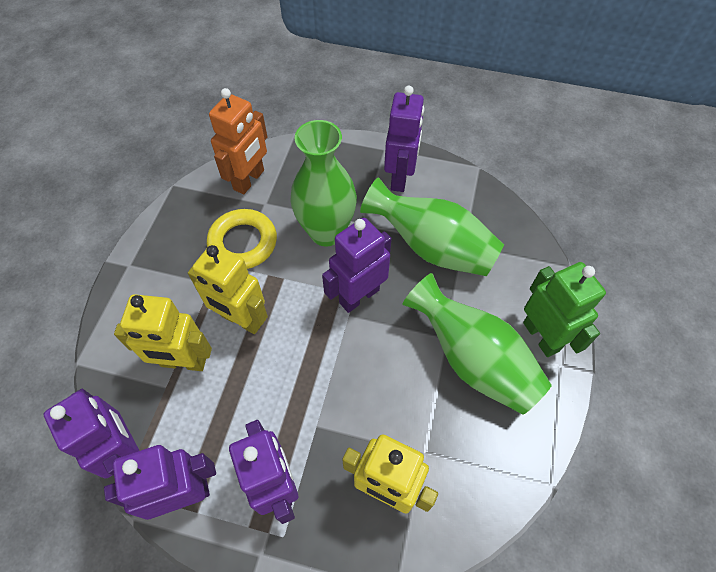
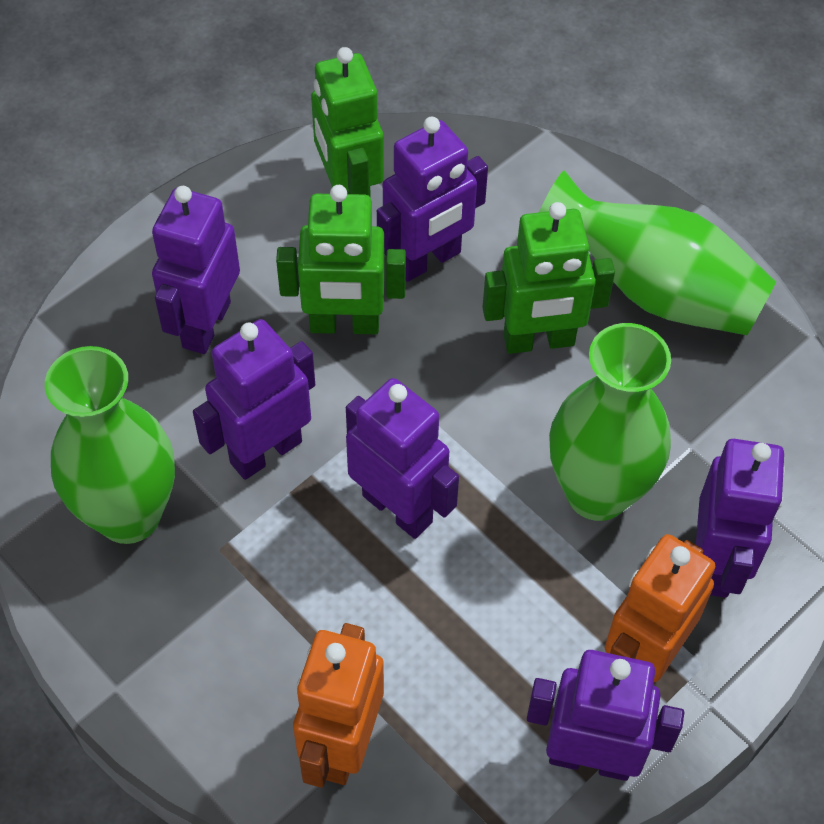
green robot: 1 -> 3
orange robot: 1 -> 2
purple robot: 5 -> 6
yellow ring: 1 -> 0
yellow robot: 3 -> 0

